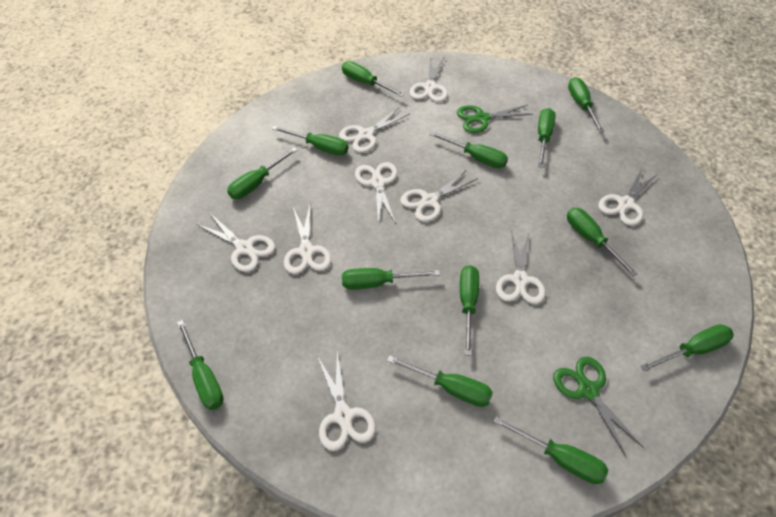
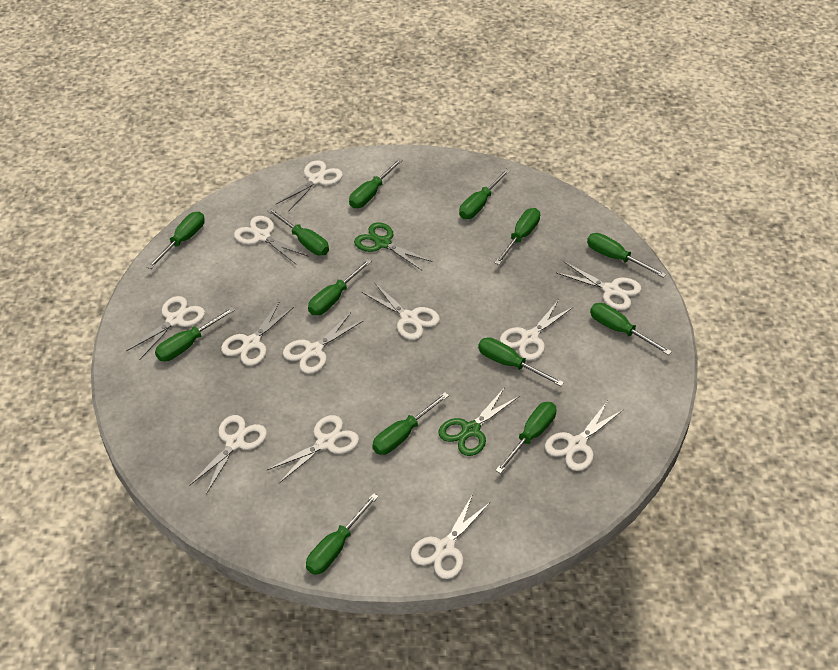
white scissors: 9 -> 12

